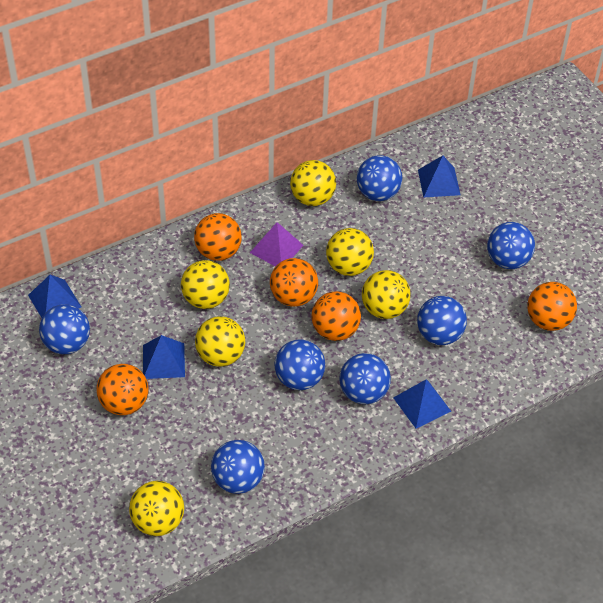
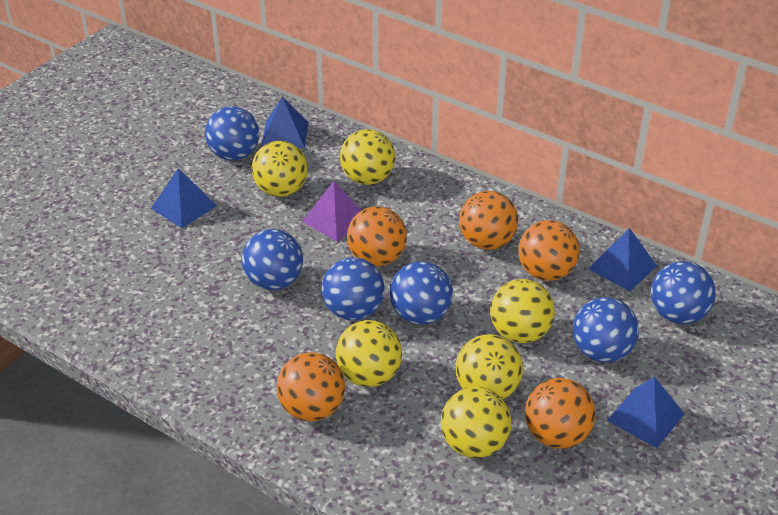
blue ball: 7 -> 6

